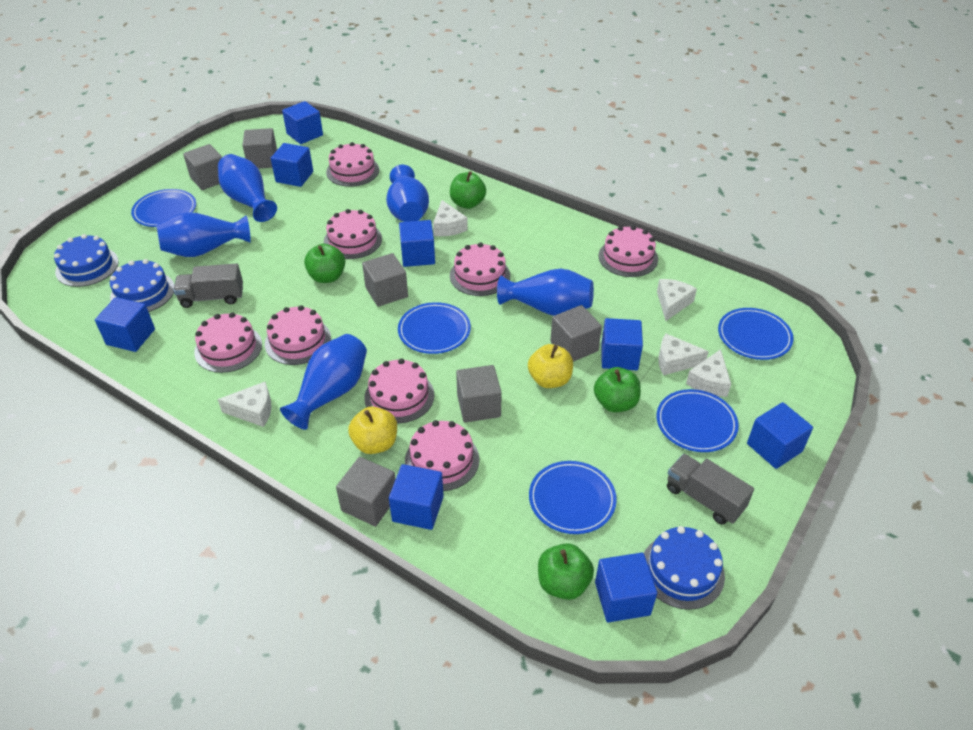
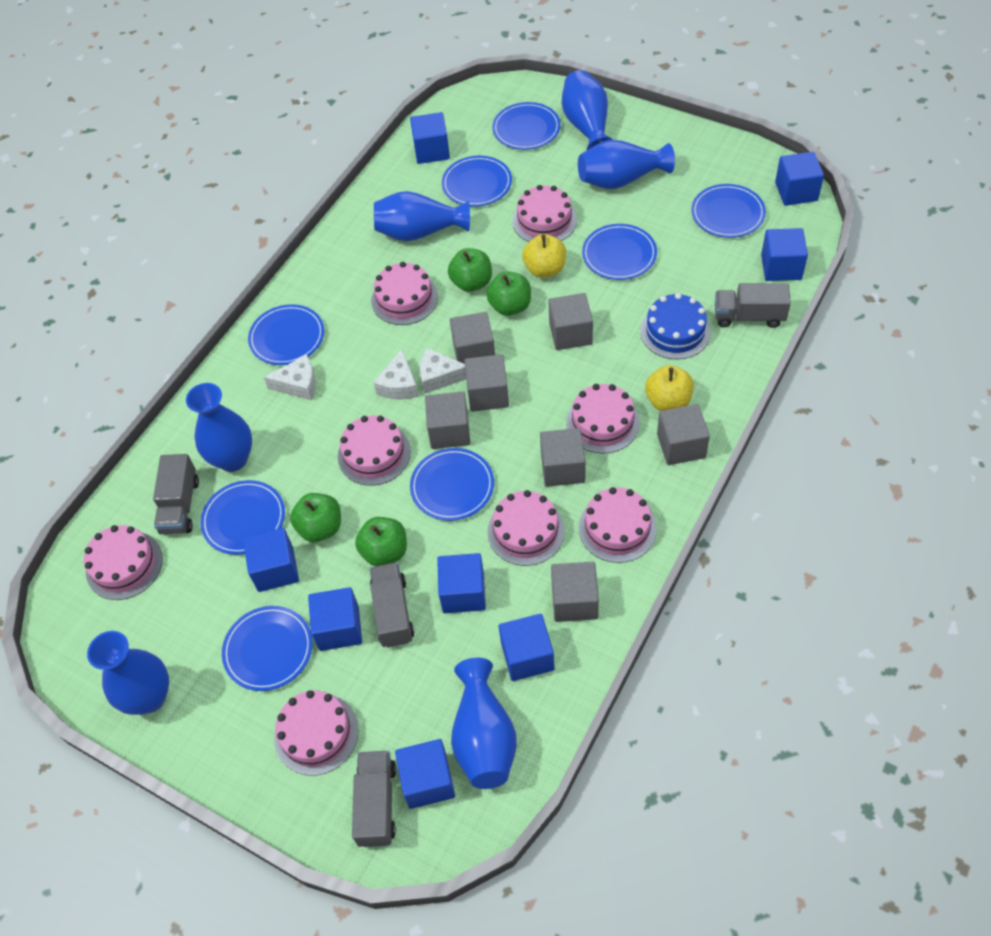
blue cake: 3 -> 1
blue plate: 5 -> 8
blue vase: 5 -> 6
grey cube: 6 -> 7
grey truck: 2 -> 4
white cheese: 5 -> 3

